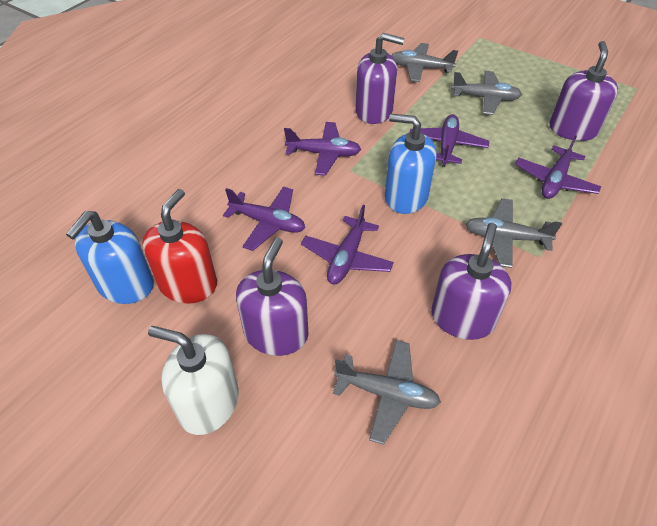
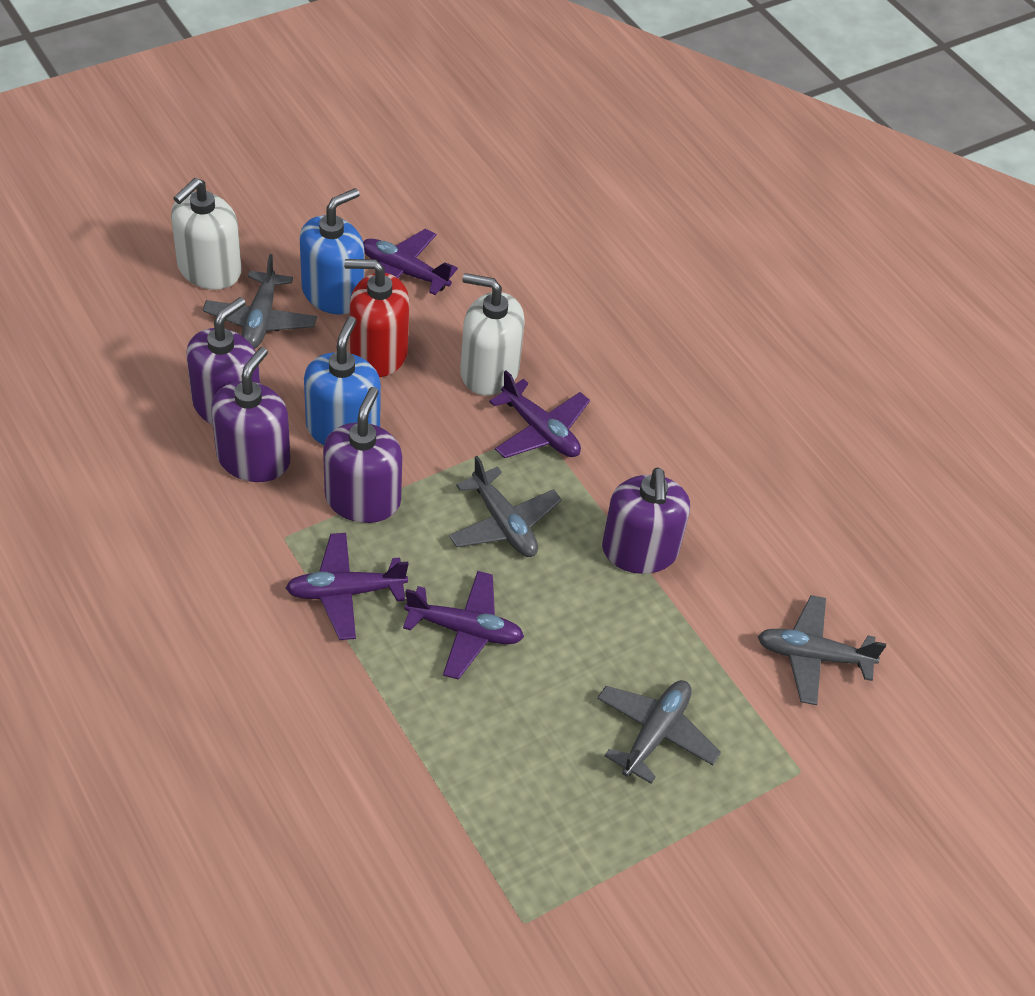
purple plane: 5 -> 4
white soap dispenser: 1 -> 2

